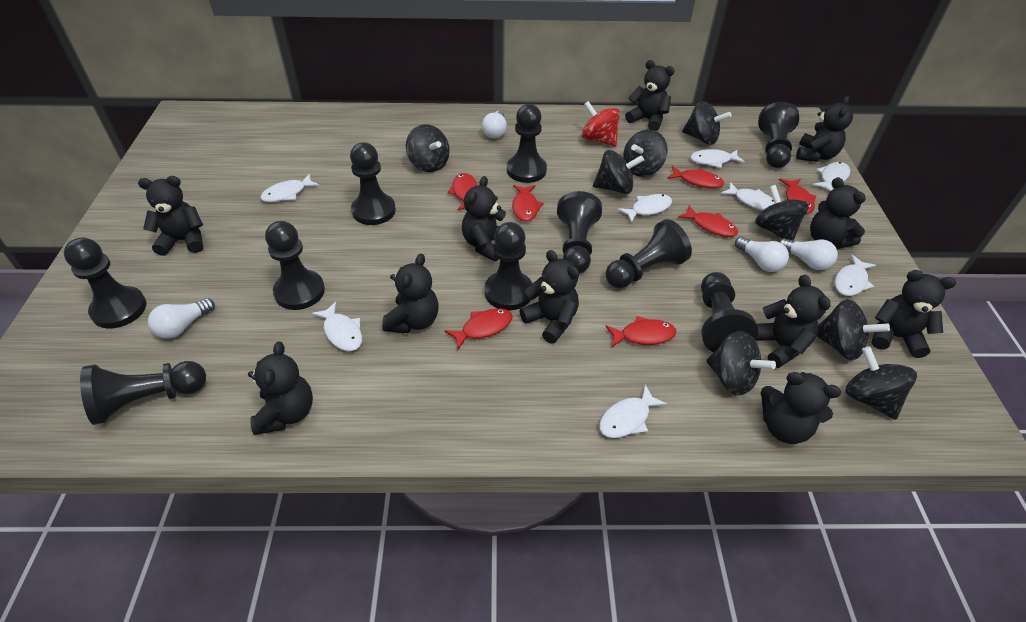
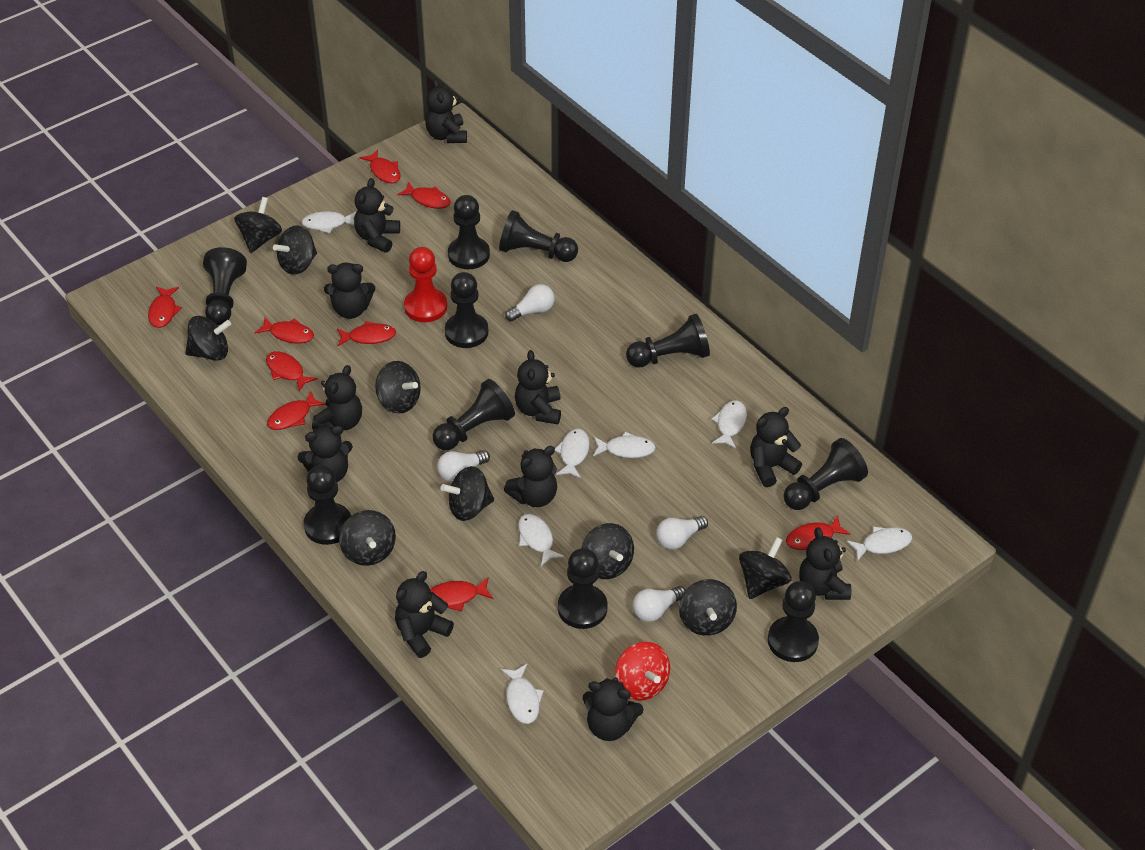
black spinning top: 8 -> 9
red fish: 7 -> 9
red pawn: 0 -> 1
white fish: 8 -> 7

